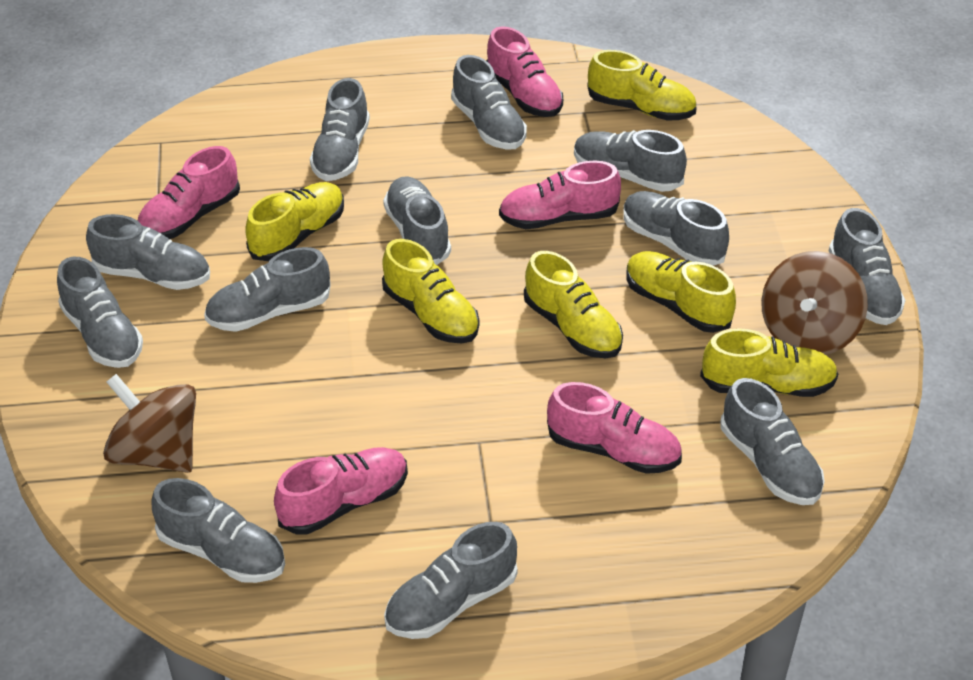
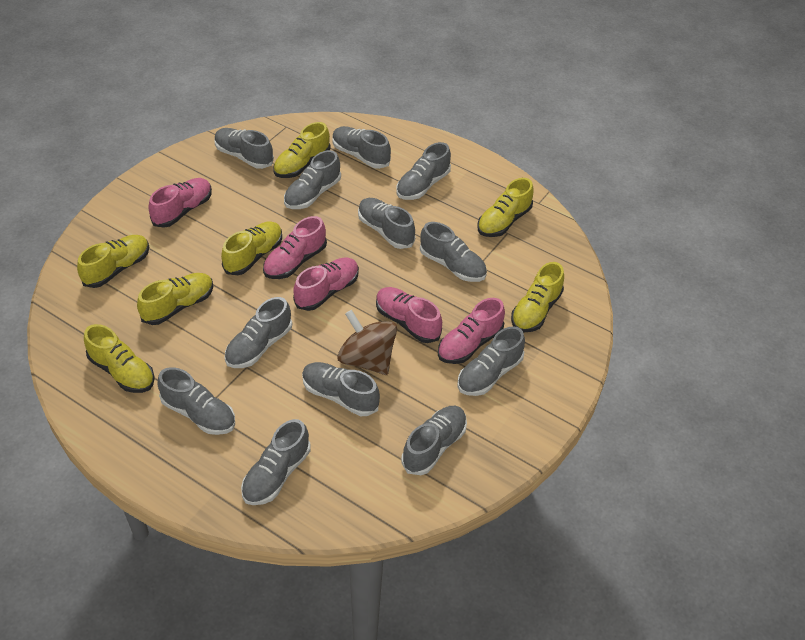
brown spinning top: 2 -> 1
yellow shoe: 6 -> 7

